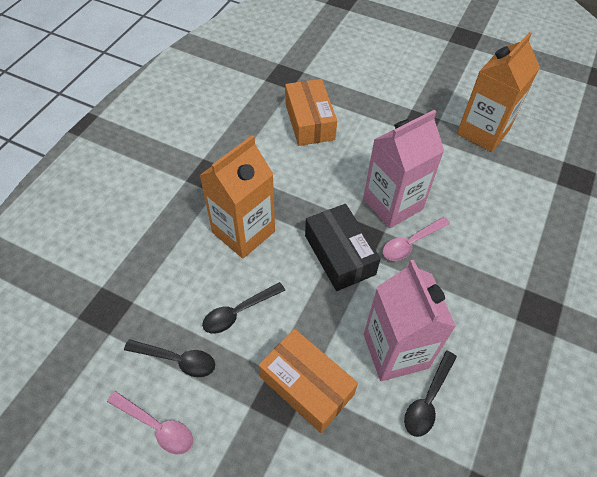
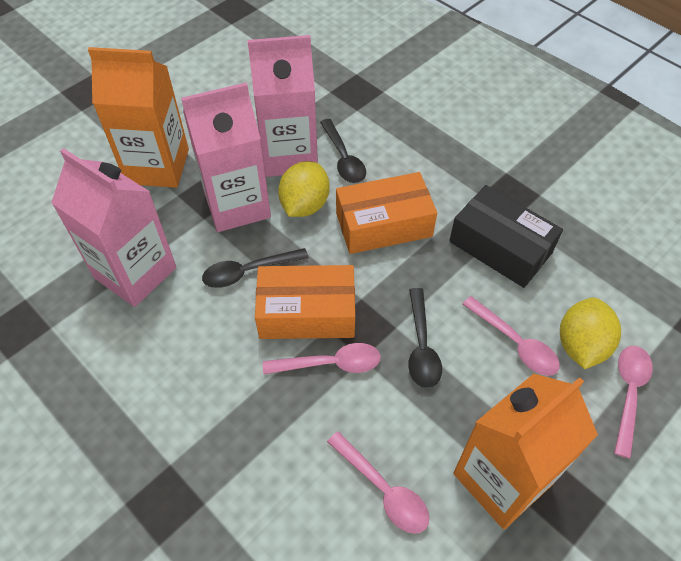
pink carton: 2 -> 3
pink spoon: 2 -> 4
yellow lemon: 0 -> 2

